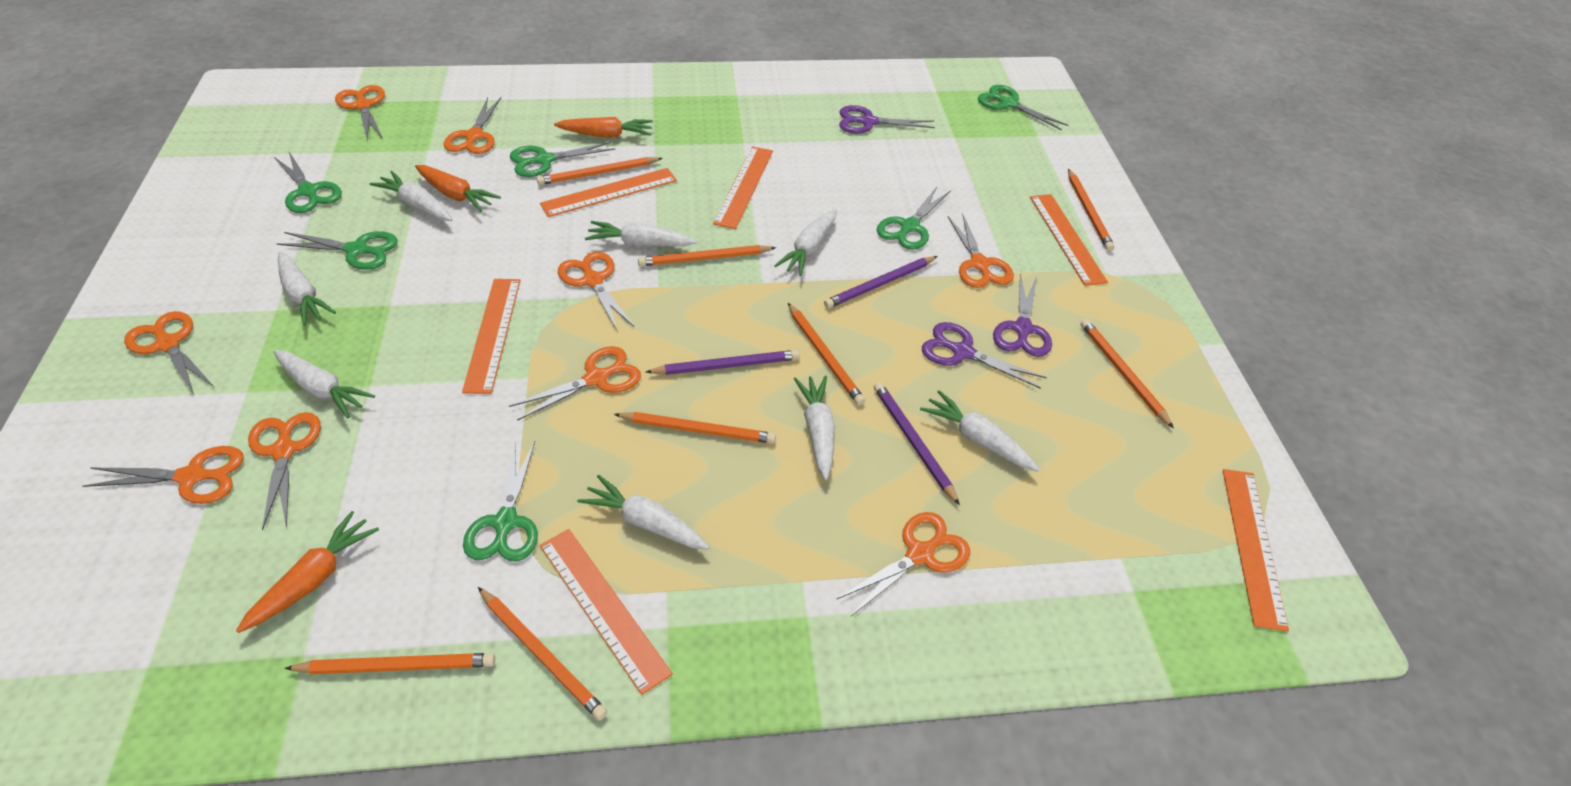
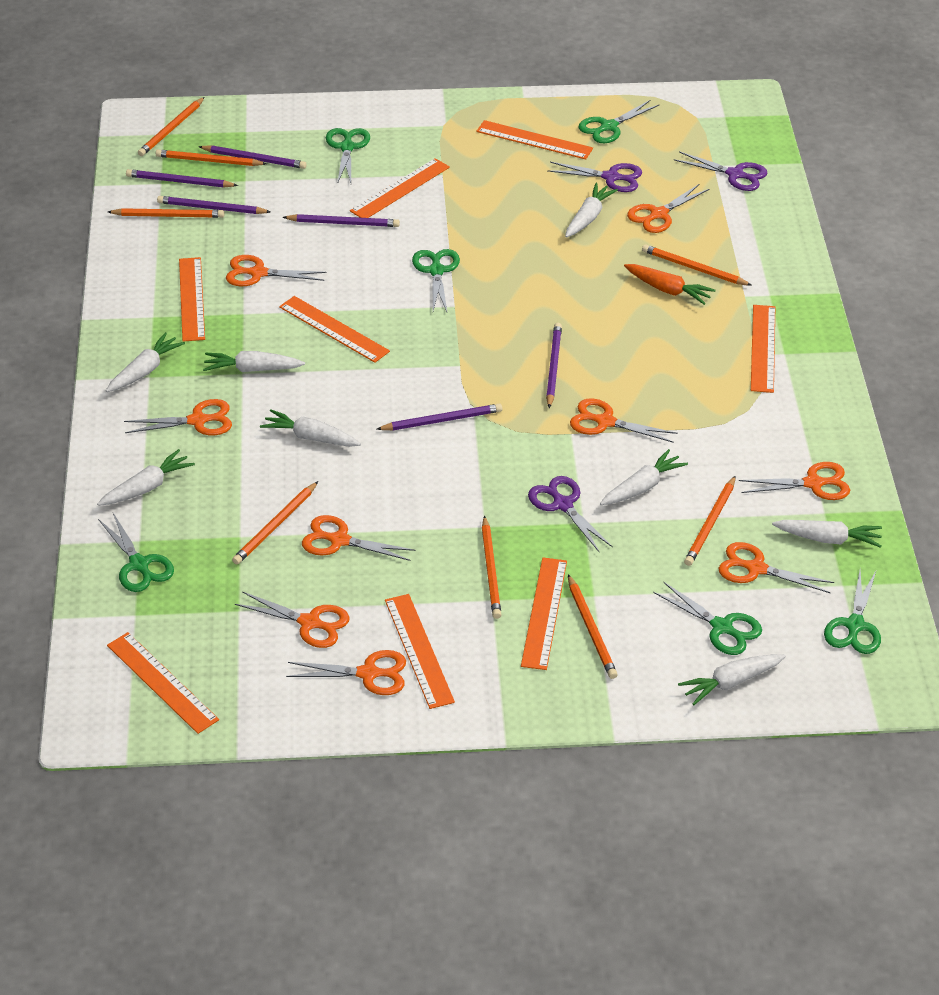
orange carrot: 3 -> 1
orange ruler: 6 -> 8
purple pencil: 3 -> 6

